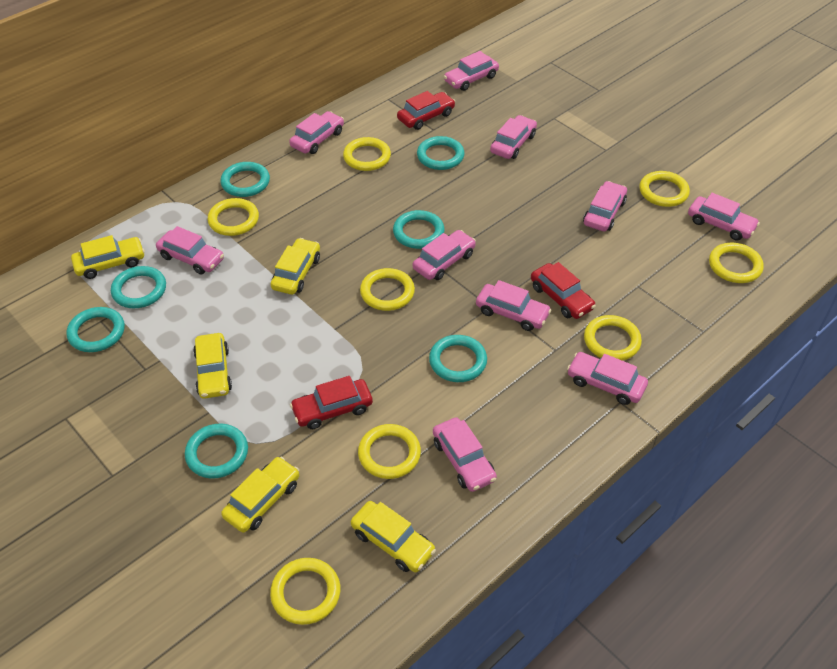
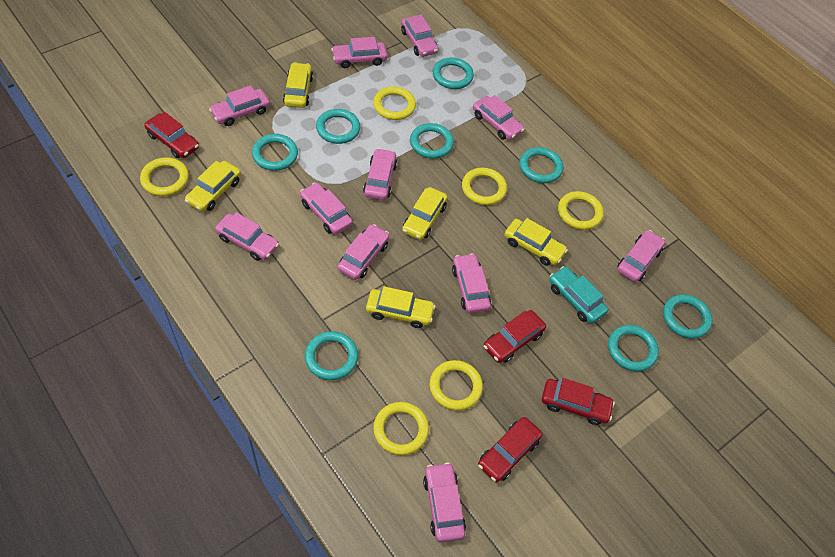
pink car: 10 -> 11
red car: 3 -> 4
turquoise car: 0 -> 1
turquoise ring: 7 -> 8
yellow ring: 8 -> 6

